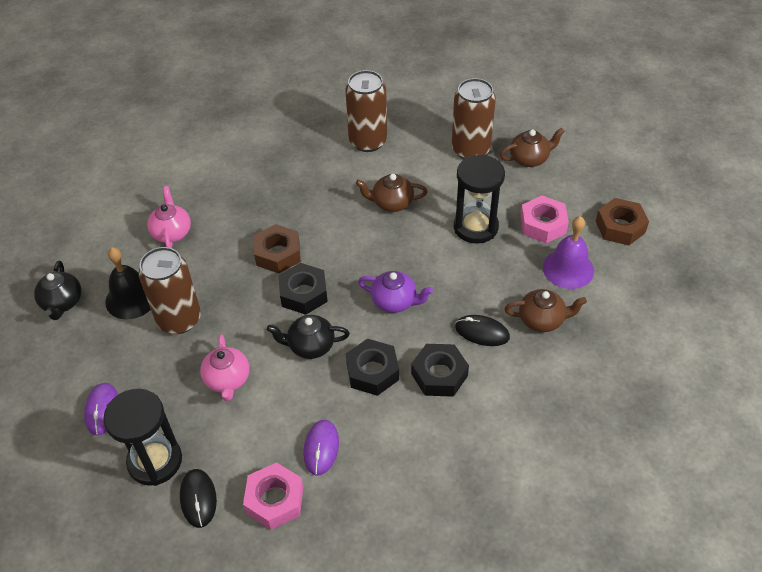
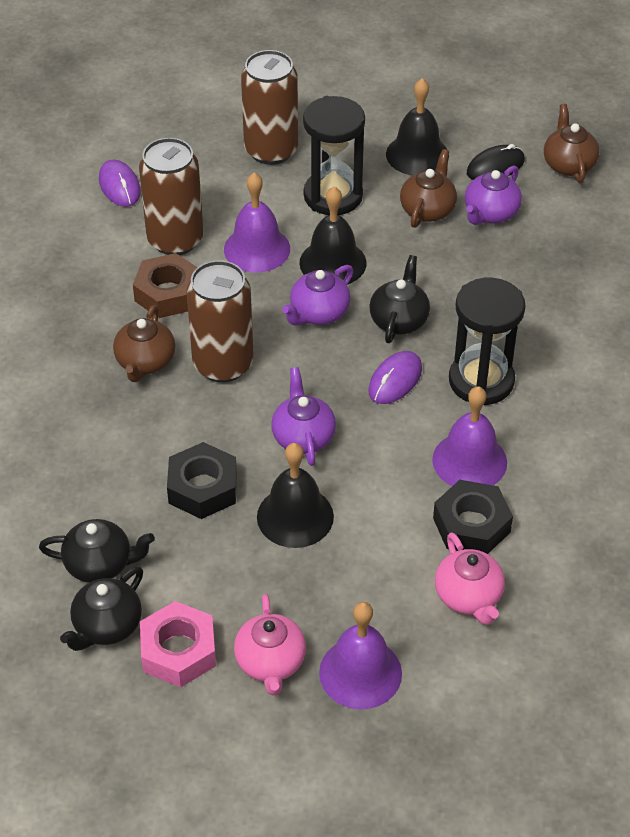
black bell: 1 -> 3
black mouse: 2 -> 1
black nut: 3 -> 2
black teapot: 2 -> 3
brown nut: 2 -> 1
pink nut: 2 -> 1
purple bell: 1 -> 3
purple teapot: 1 -> 3

